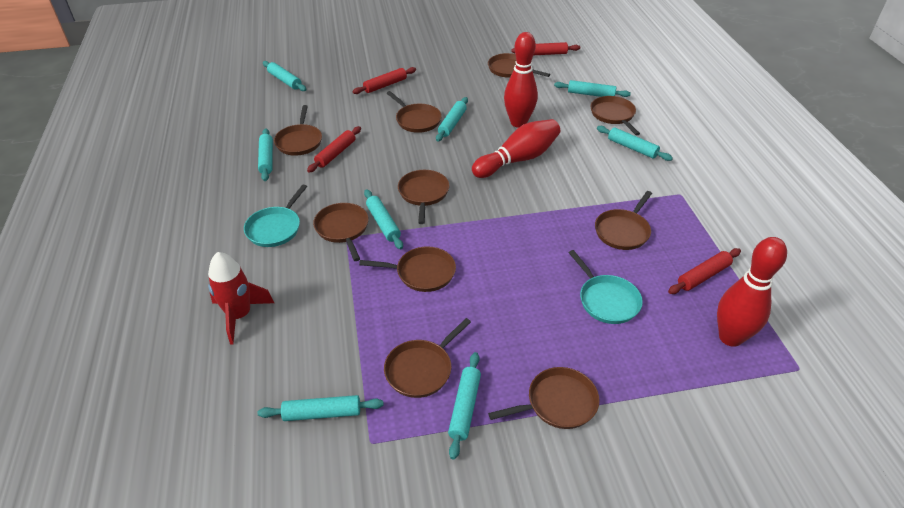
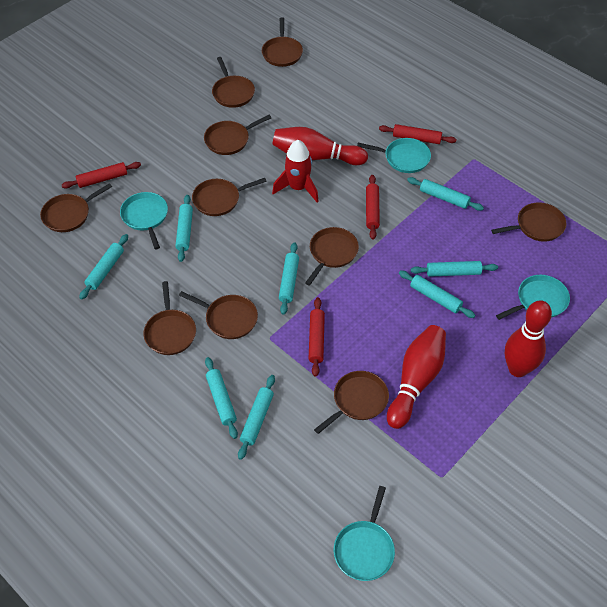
turquoise pan: 2 -> 4

